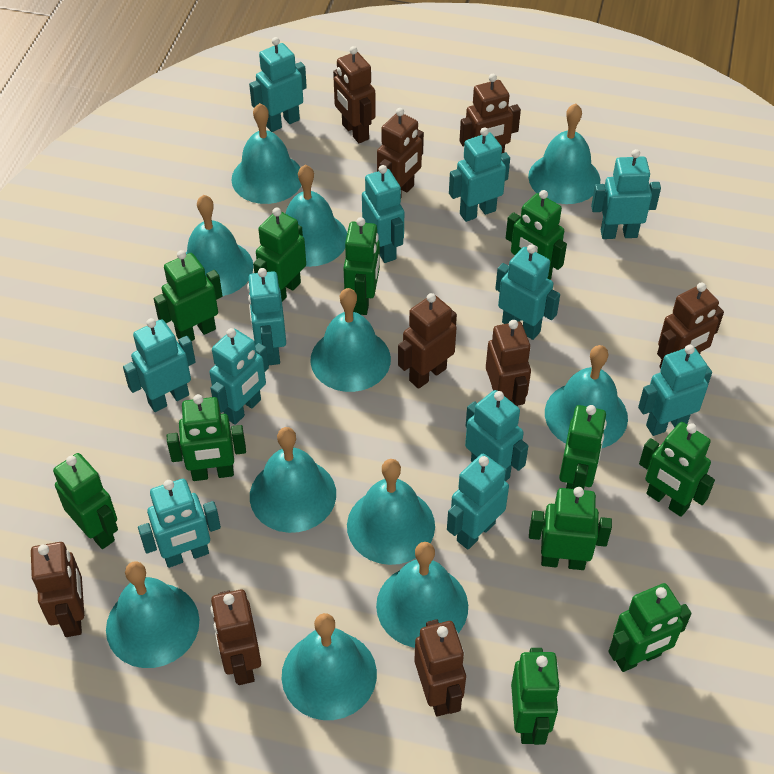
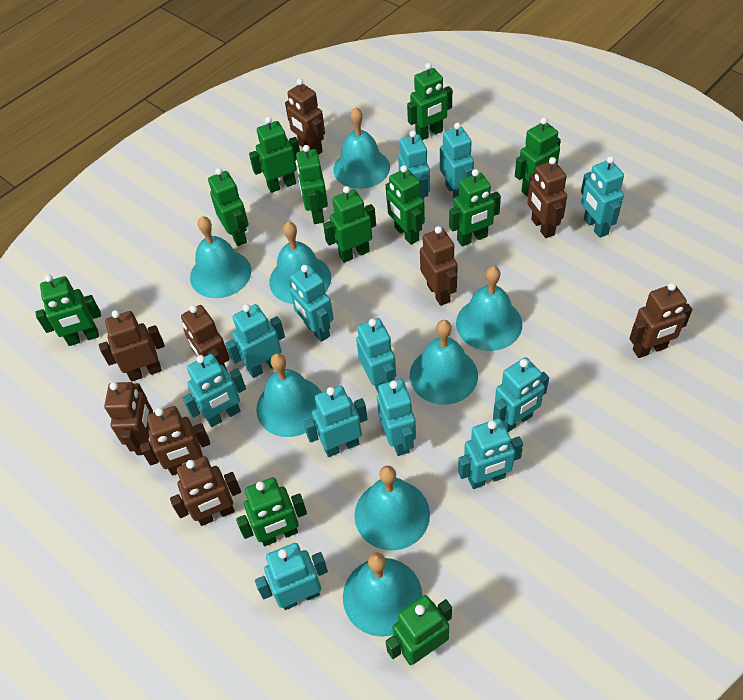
turquoise bell: 11 -> 8

